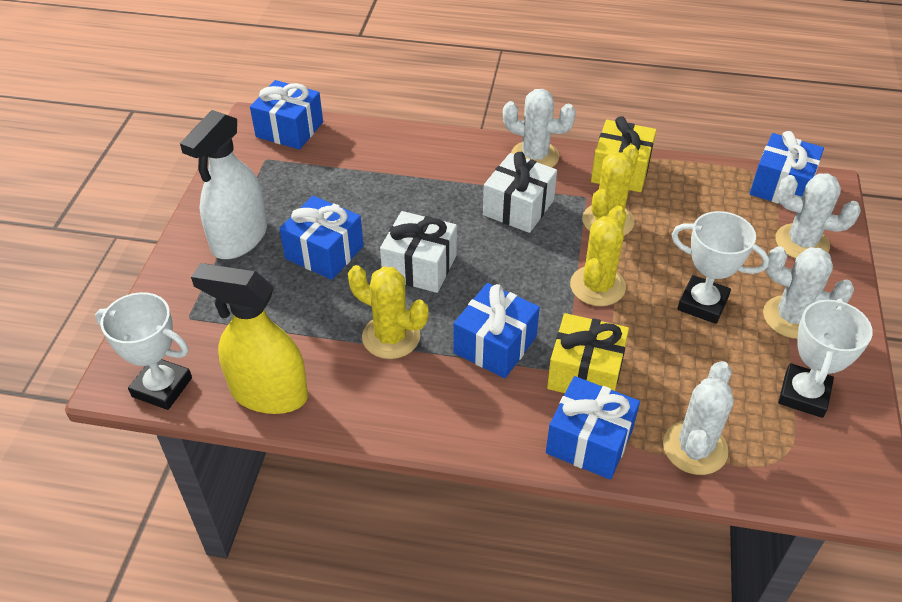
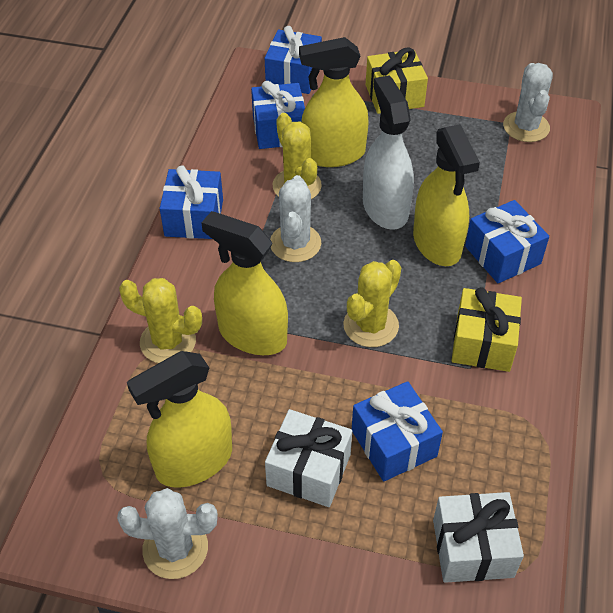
white cactus: 4 -> 3
white trophy: 3 -> 0
yellow spray bottle: 1 -> 4

